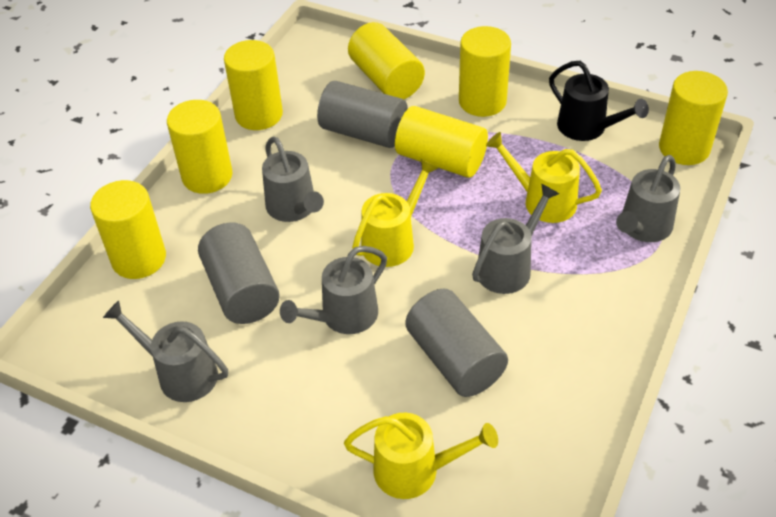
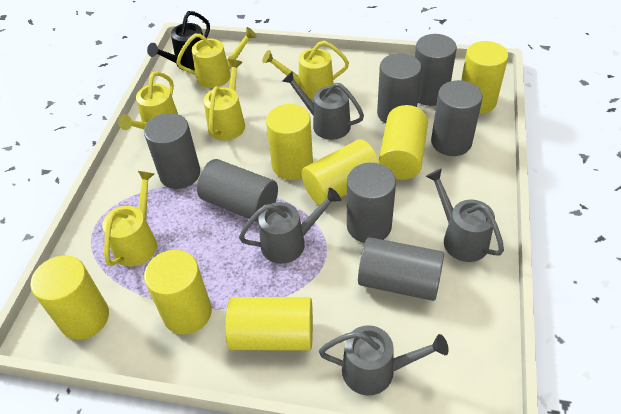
grey cylinder: 3 -> 7
grey watering can: 5 -> 4
yellow watering can: 3 -> 5

